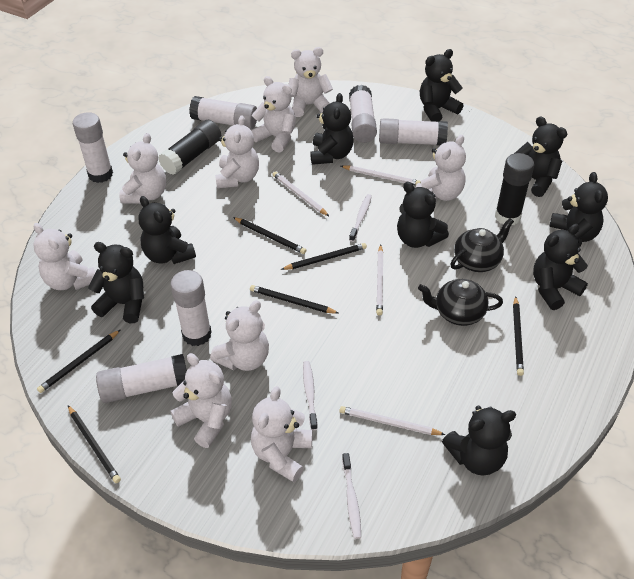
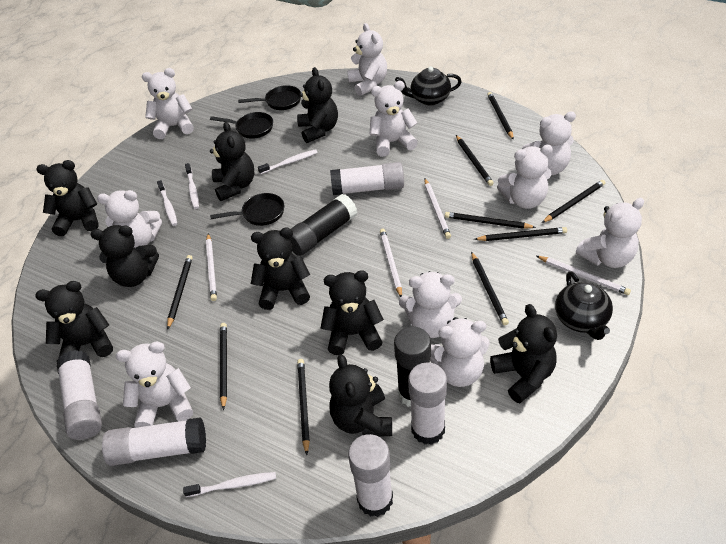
black pan: 0 -> 3
black pencil: 6 -> 9
white glue stick: 6 -> 5
white teddy bear: 9 -> 10
white toothbrush: 3 -> 4

